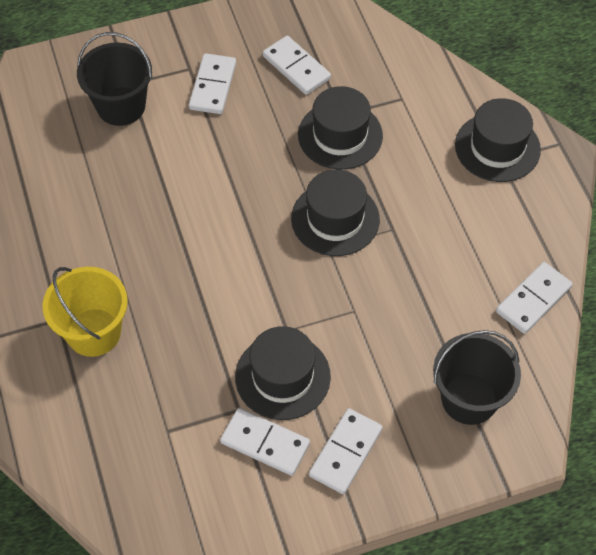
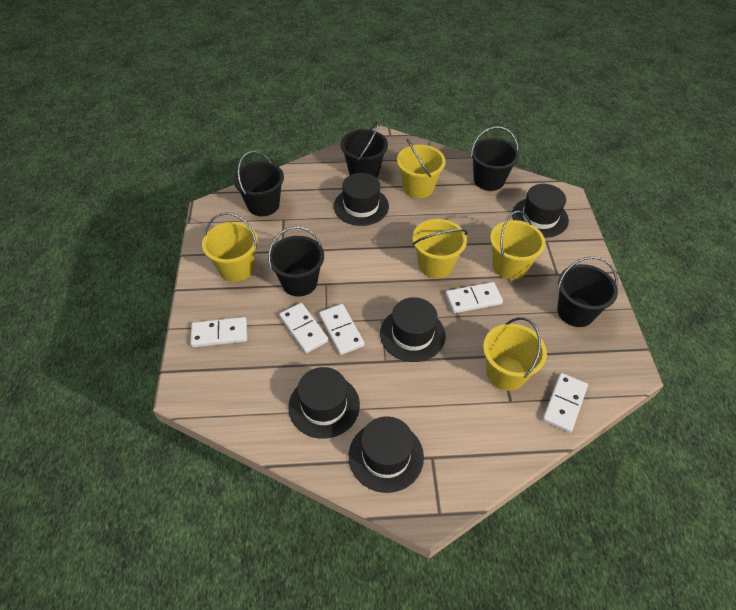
black bucket: 2 -> 5
black hat: 4 -> 5
yellow bucket: 1 -> 5

